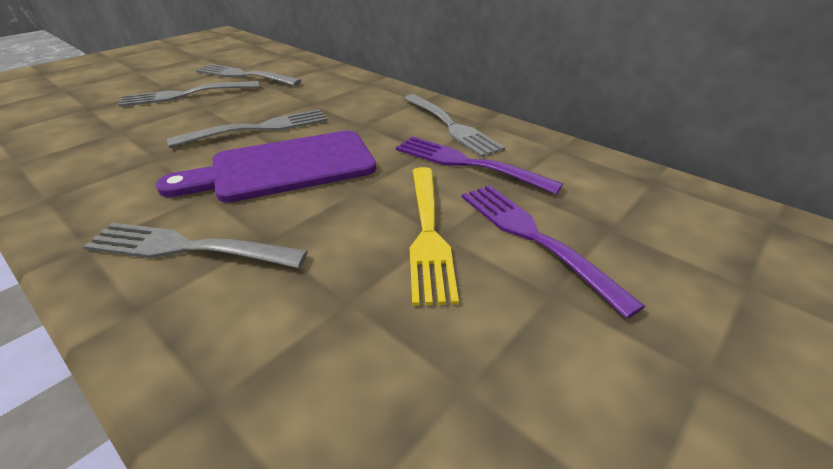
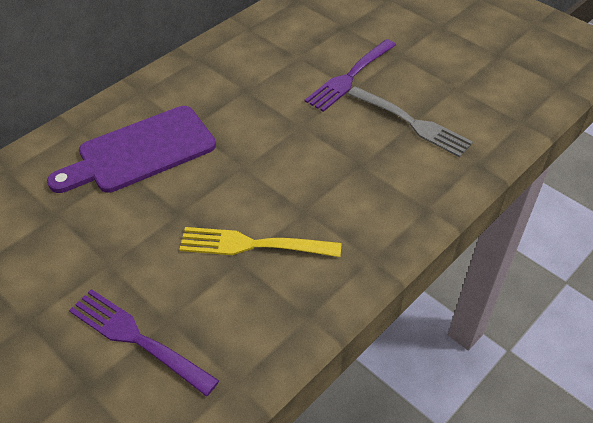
grey fork: 5 -> 1

